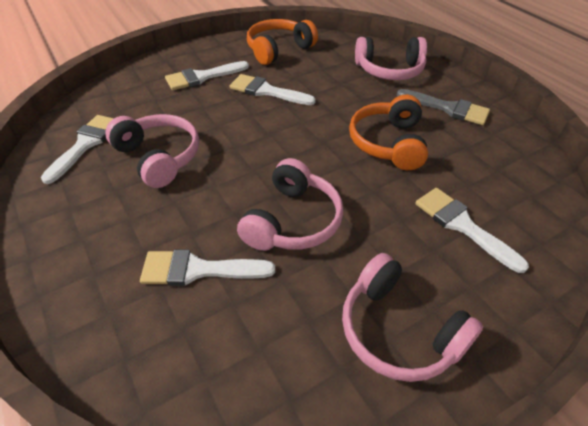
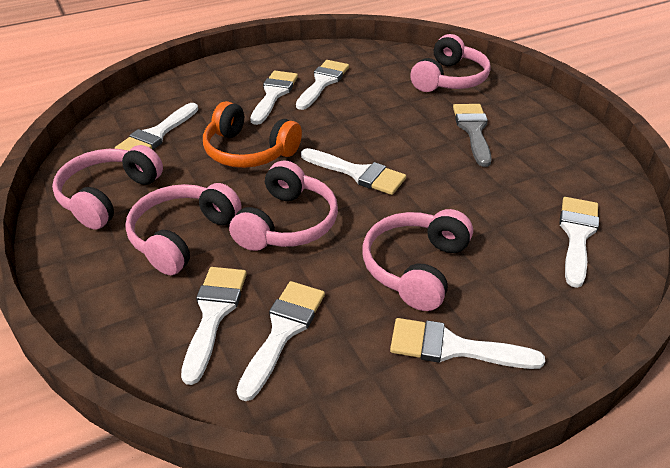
orange headphones: 2 -> 1
pink headphones: 4 -> 5
white brush: 5 -> 8

